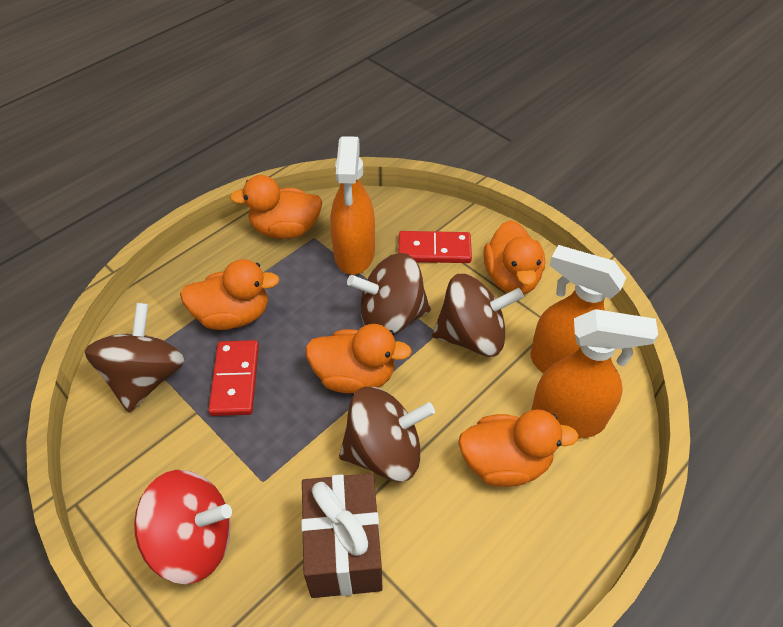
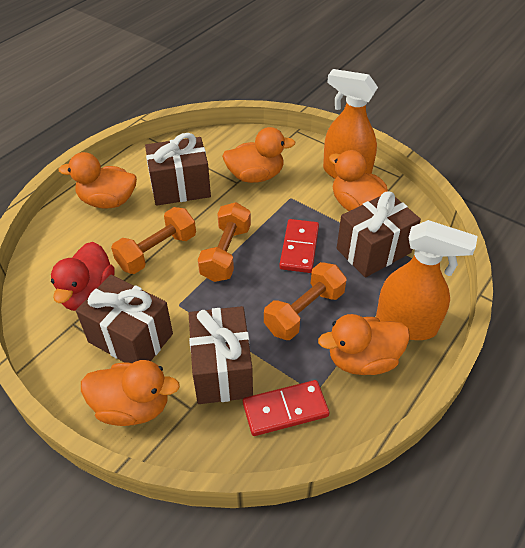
brown gift: 1 -> 4
brown spinning top: 4 -> 0
orange dumbbell: 0 -> 3
orange spray bottle: 3 -> 2
red duck: 0 -> 1
red spinning top: 1 -> 0

